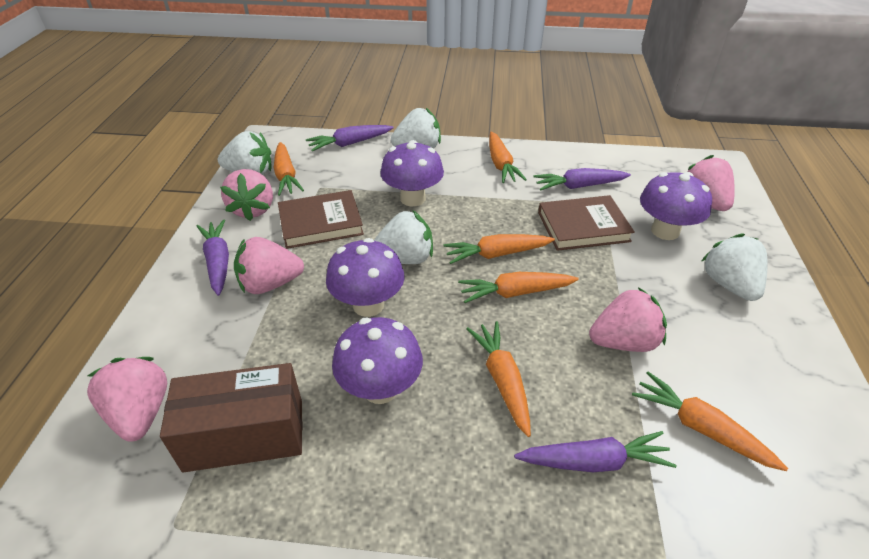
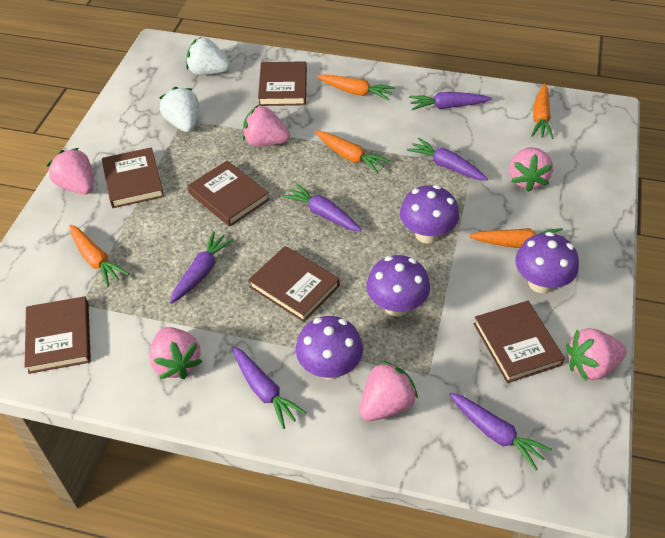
brown book: 2 -> 6
brown box: 1 -> 0
orange carrot: 6 -> 5
pink strawberry: 5 -> 6
purple carrot: 4 -> 6
white strawberry: 4 -> 2

